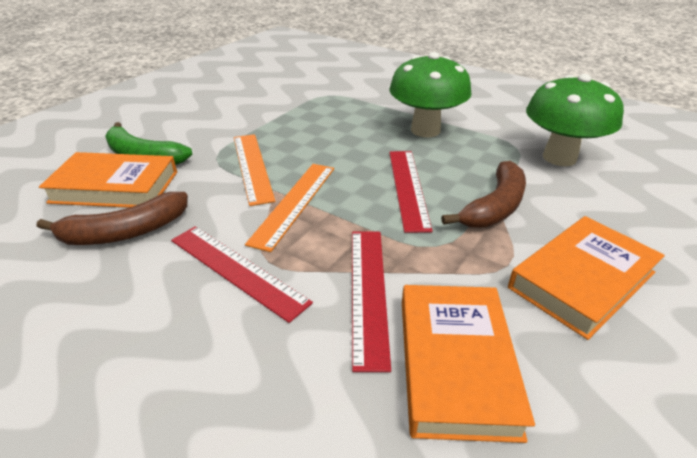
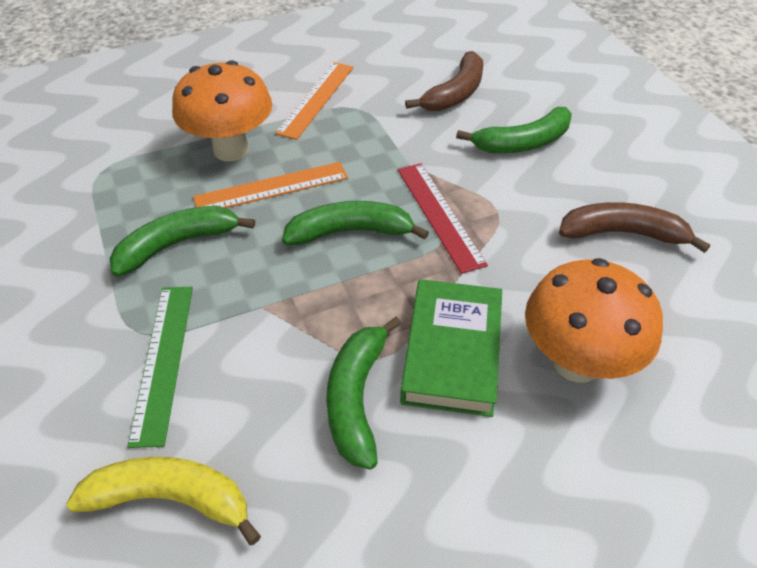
green banana: 1 -> 4
green book: 0 -> 1
green mushroom: 2 -> 0
green ruler: 0 -> 1
orange book: 3 -> 0
orange mushroom: 0 -> 2
red ruler: 3 -> 1
yellow banana: 0 -> 1

